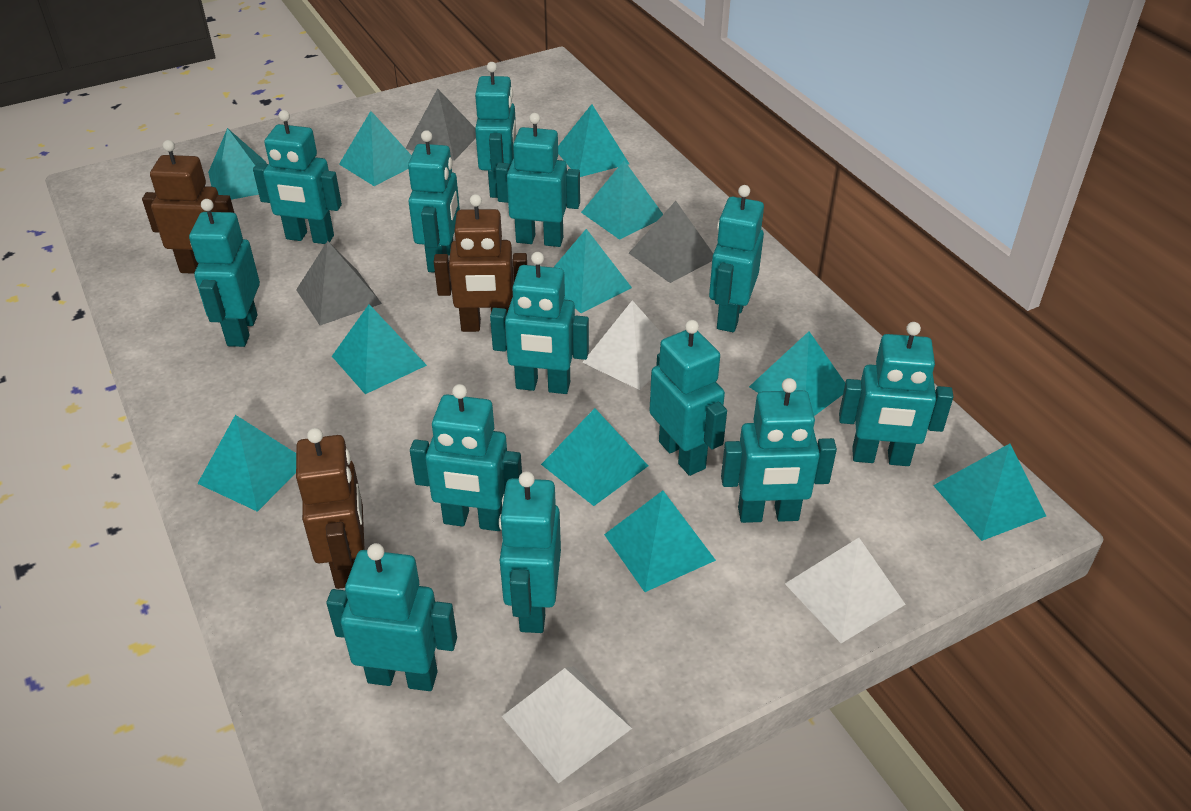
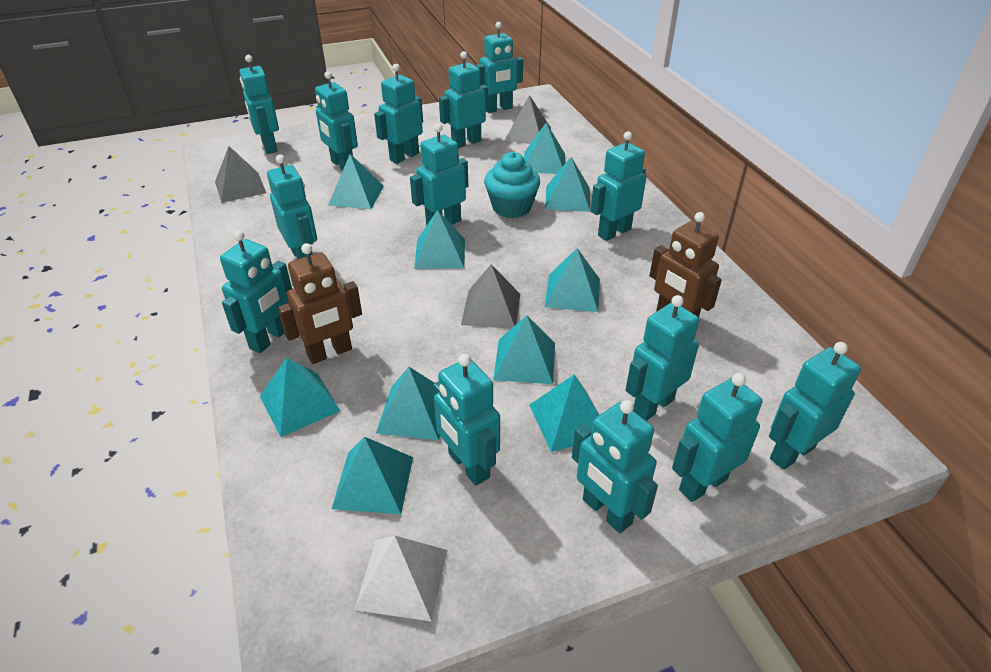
brown robot: 3 -> 2
turquoise cupcake: 0 -> 1
turquoise pyramid: 11 -> 10
turquoise robot: 13 -> 14
white pyramid: 3 -> 1

